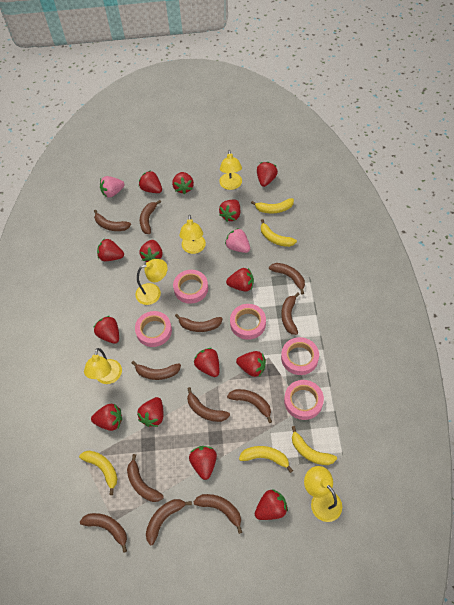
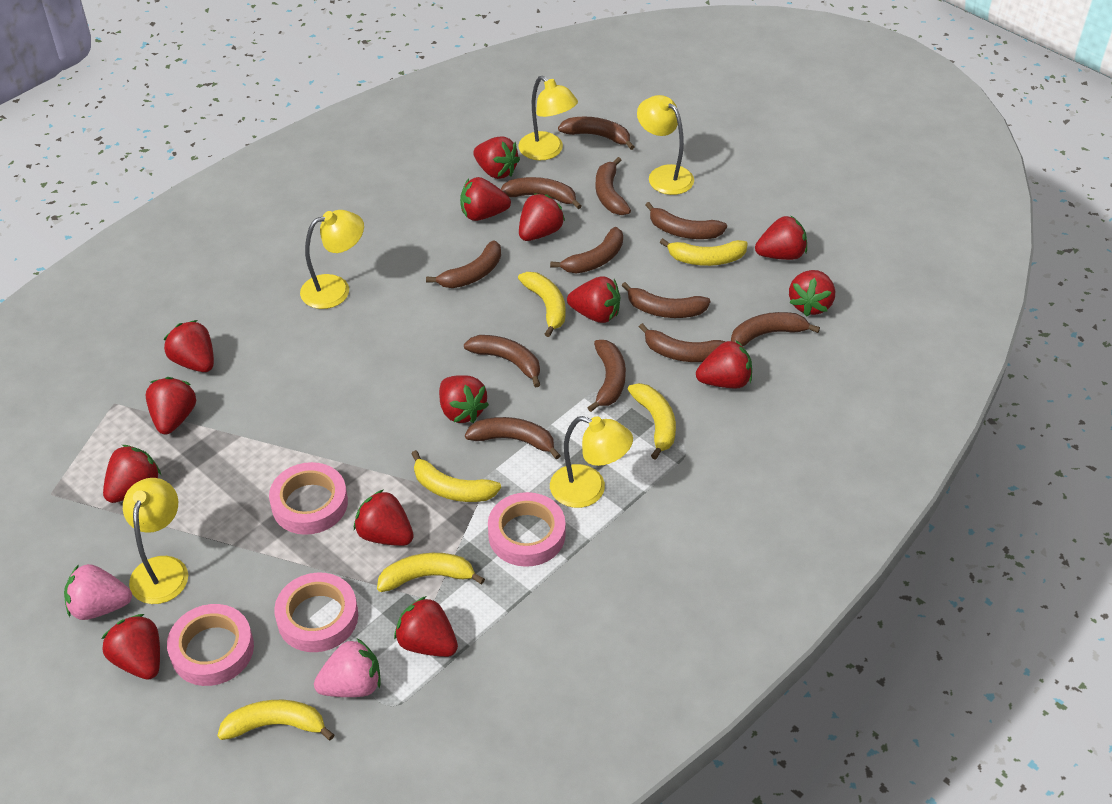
pink tape: 5 -> 4
yellow banana: 5 -> 6

